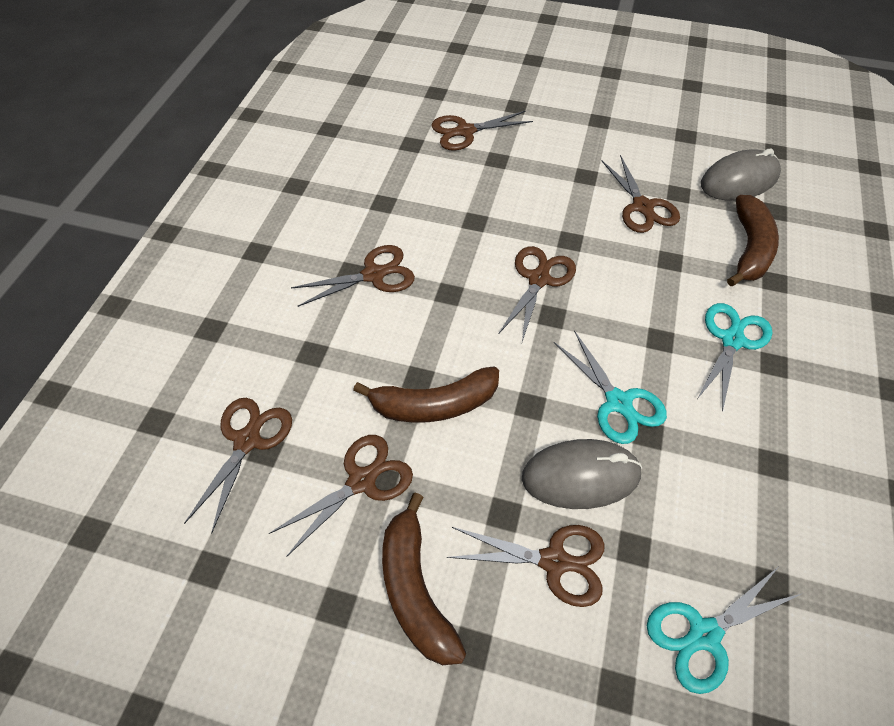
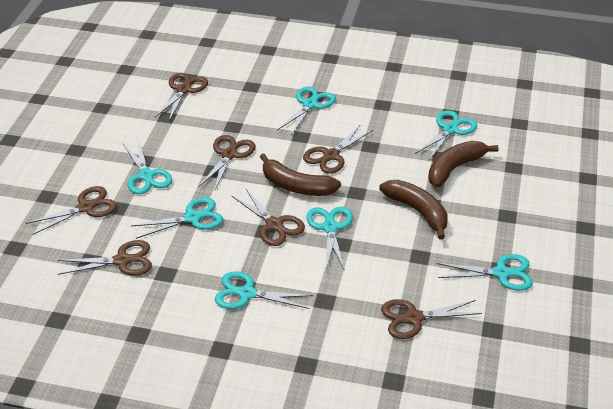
grey mouse: 2 -> 0
turquoise scissors: 3 -> 7

